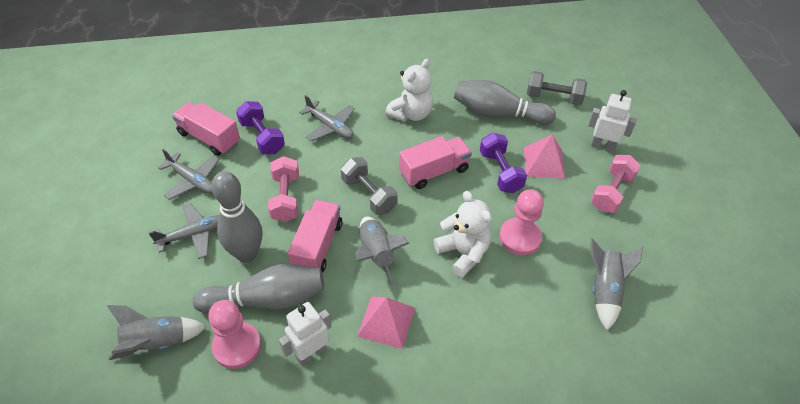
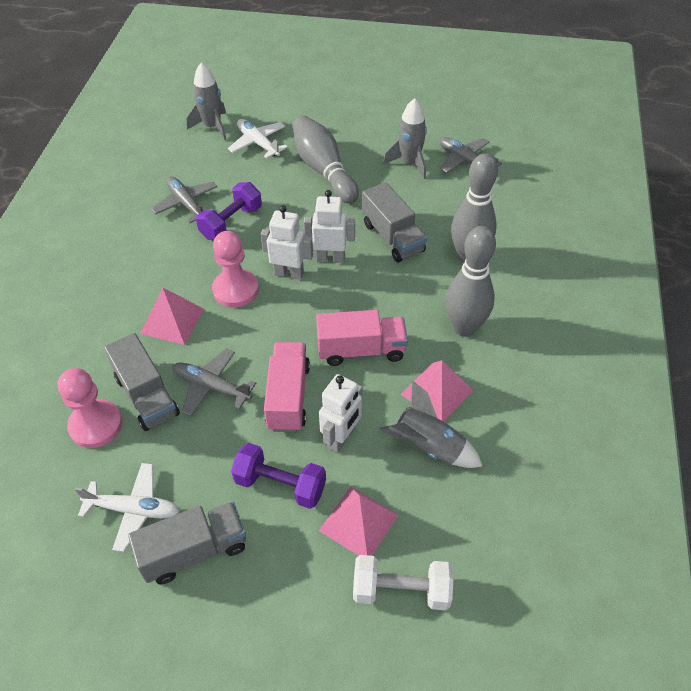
grey dumbbell: 2 -> 0
grey truck: 0 -> 3
pink dumbbell: 2 -> 0
pink pyramid: 2 -> 3
pink truck: 3 -> 2
white dumbbell: 0 -> 1
white plane: 0 -> 2
white robot: 2 -> 3
white teddy bear: 2 -> 0

